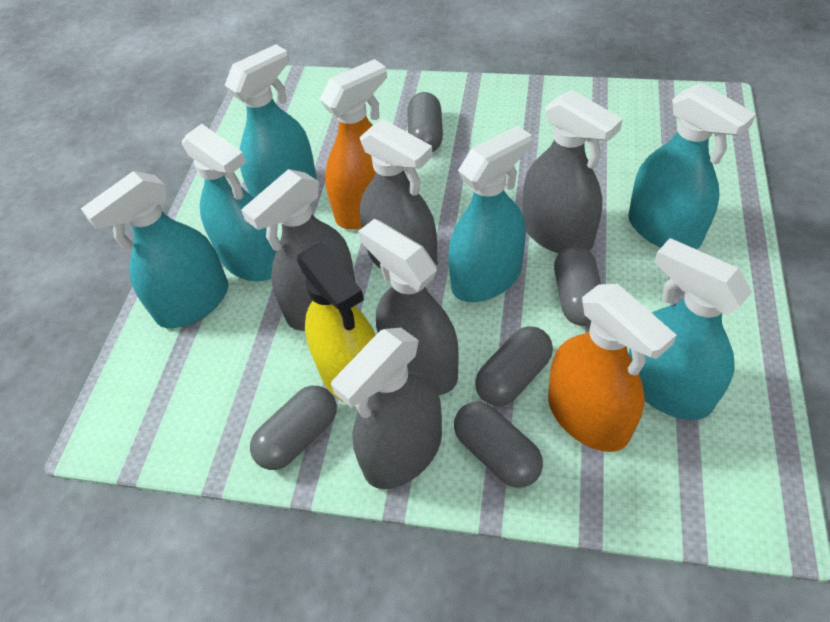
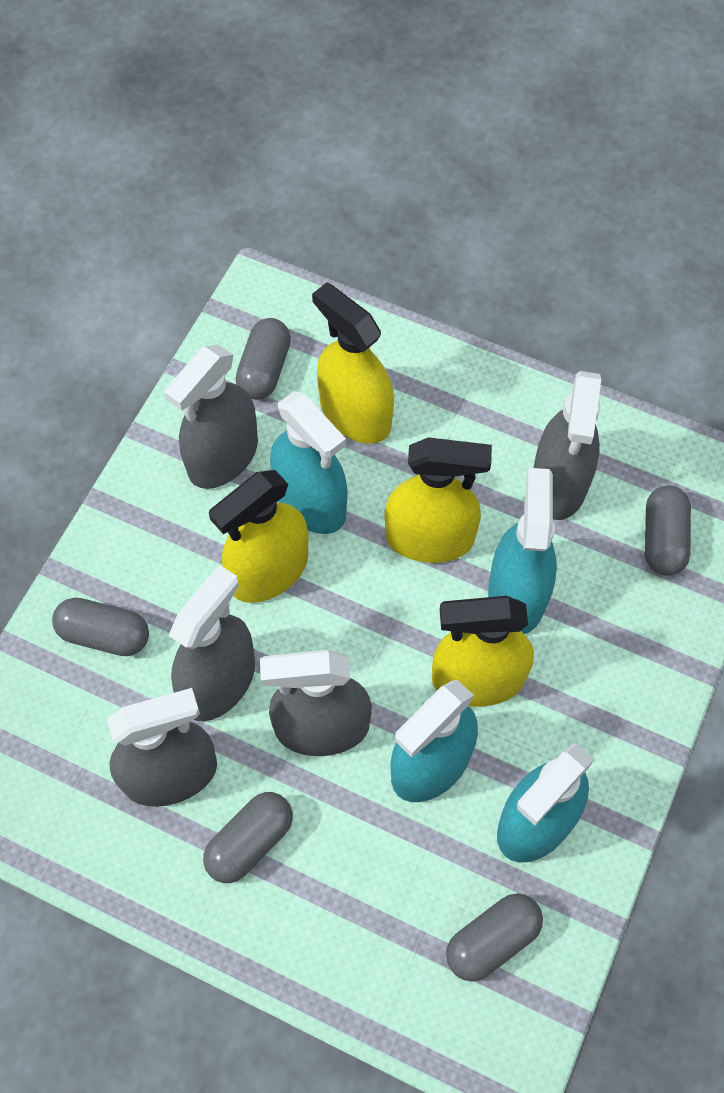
orange spray bottle: 2 -> 0
turquoise spray bottle: 6 -> 4
yellow spray bottle: 1 -> 4

